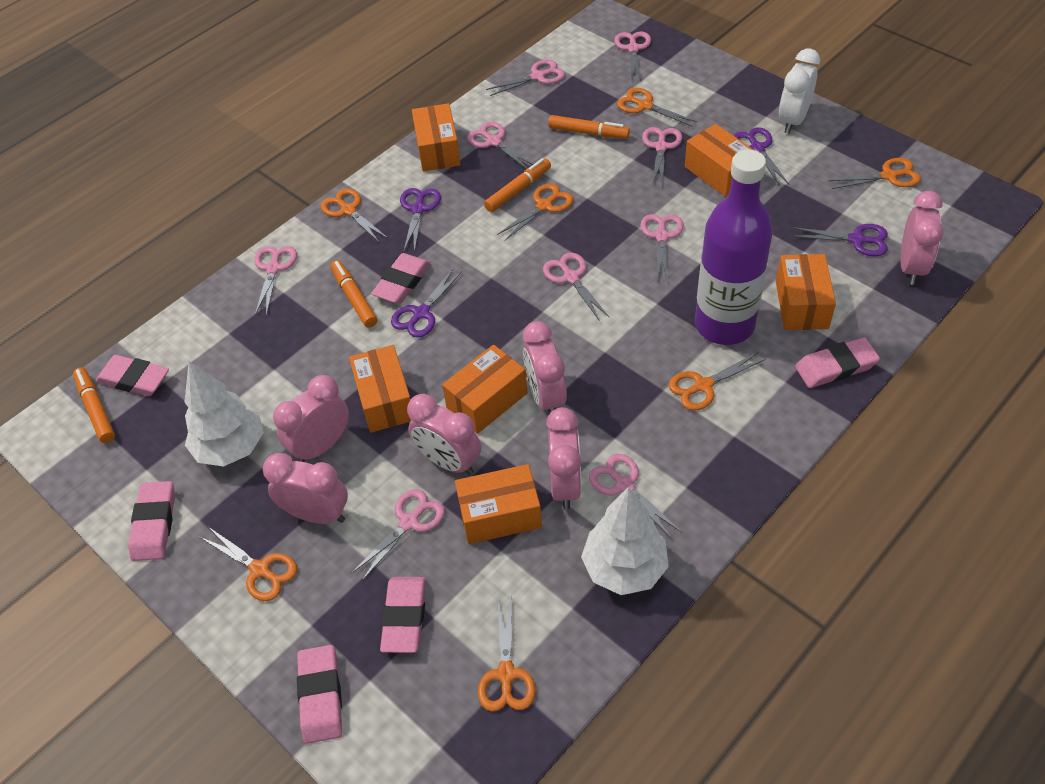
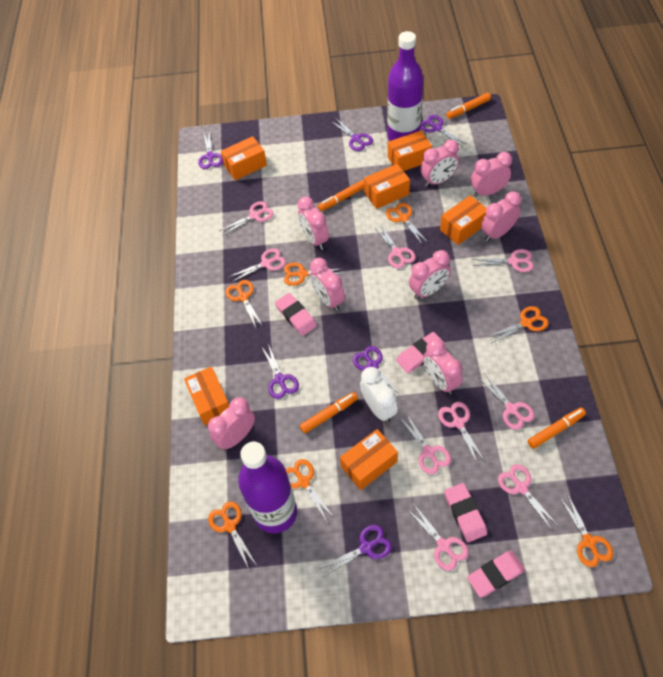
pink clock: 6 -> 8
pink eraser: 6 -> 4
purple bottle: 1 -> 2
purple scissors: 4 -> 6
white tree: 2 -> 0

